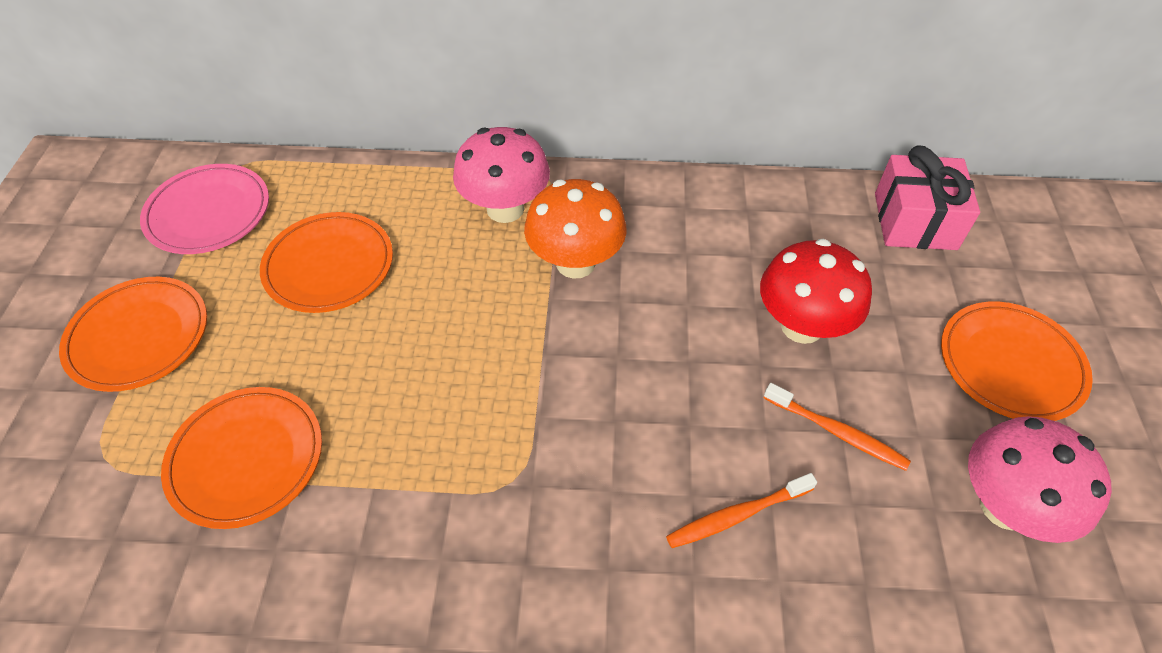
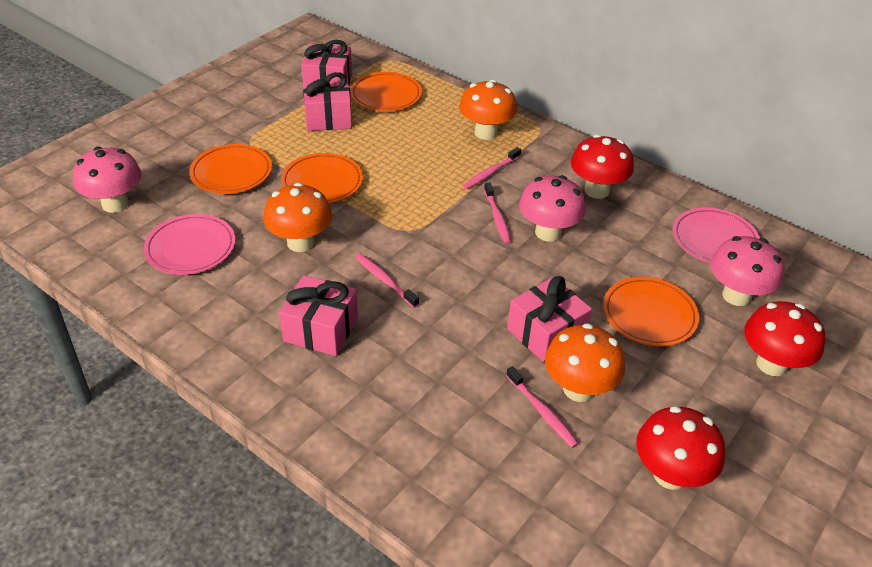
orange mushroom: 1 -> 3
orange toothbrush: 2 -> 0
pink gift: 1 -> 4
pink mushroom: 2 -> 3
pink plate: 1 -> 2
pink toothbrush: 0 -> 4
red mushroom: 1 -> 3

